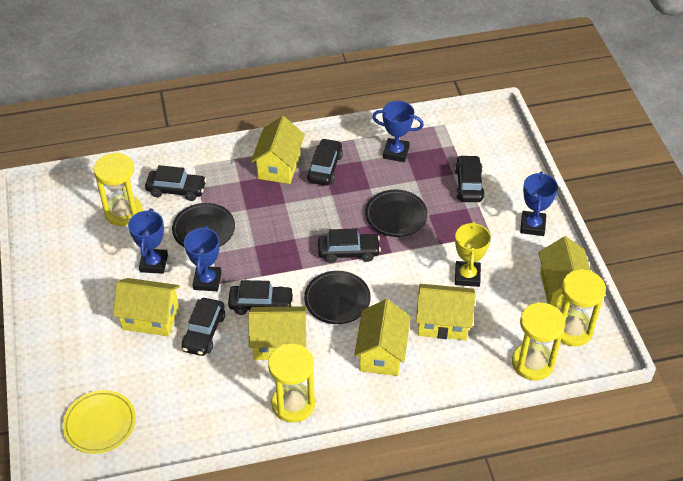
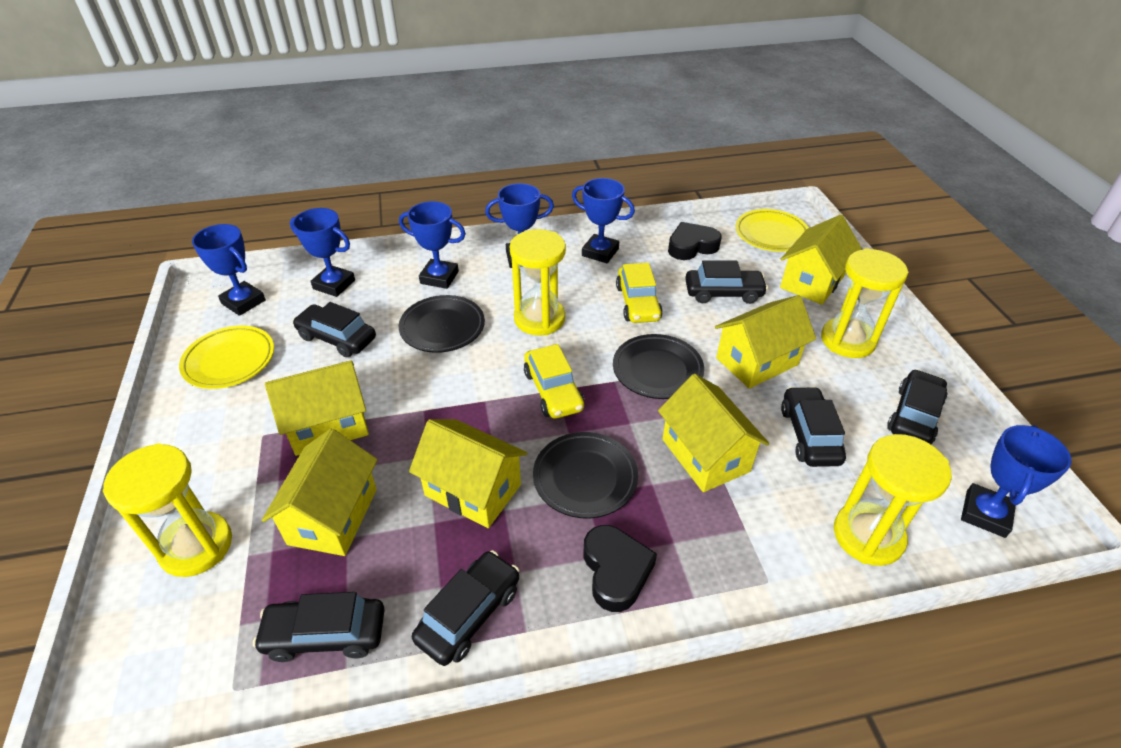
black heart: 0 -> 2
blue trophy: 4 -> 6
yellow car: 0 -> 2
yellow plate: 1 -> 2
yellow trophy: 1 -> 0

